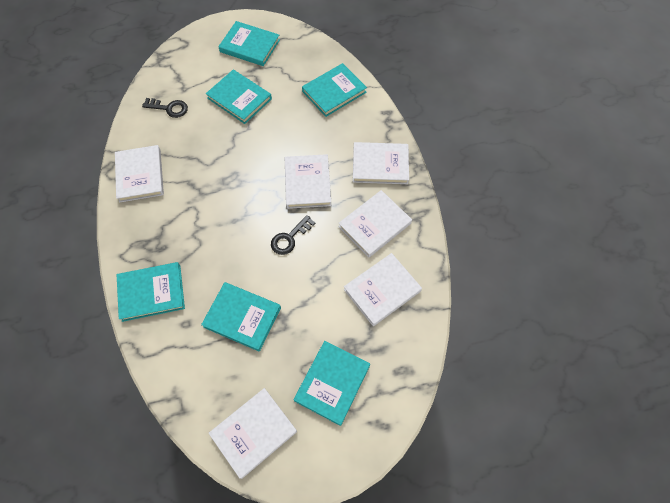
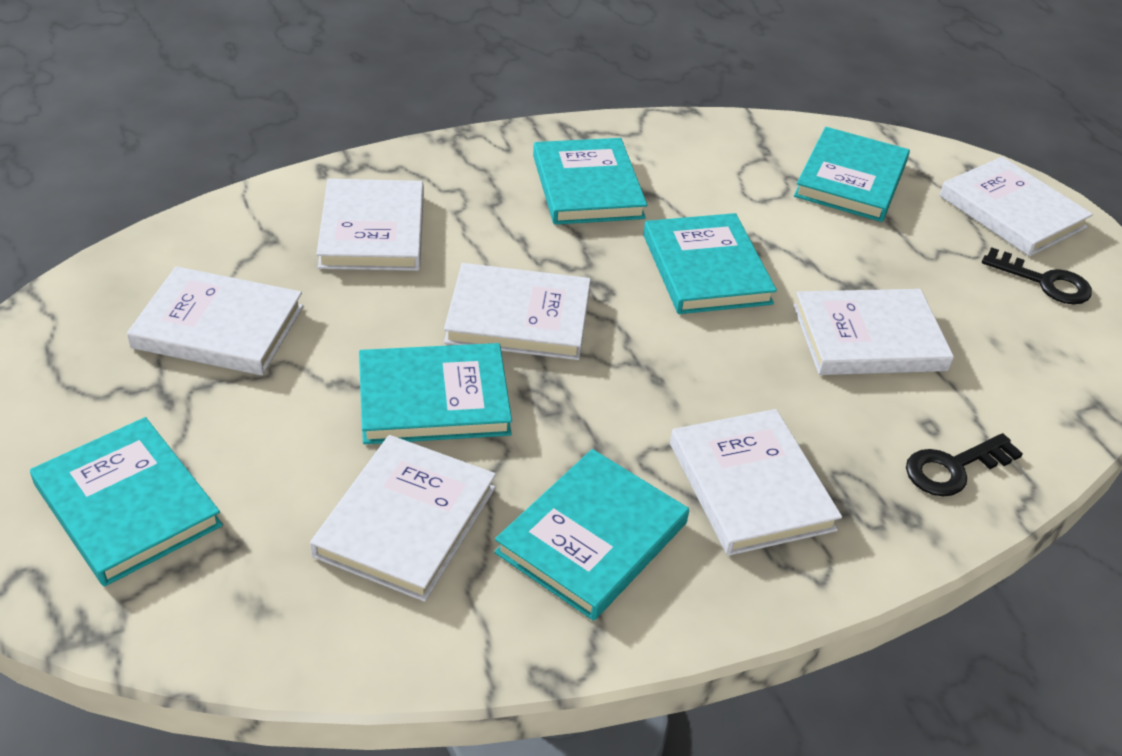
white book: 6 -> 7

